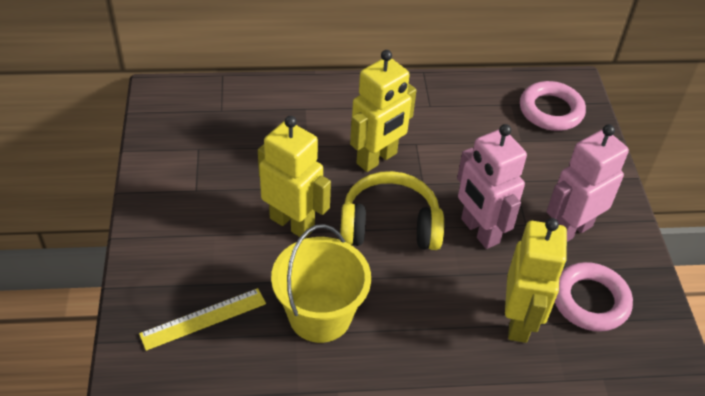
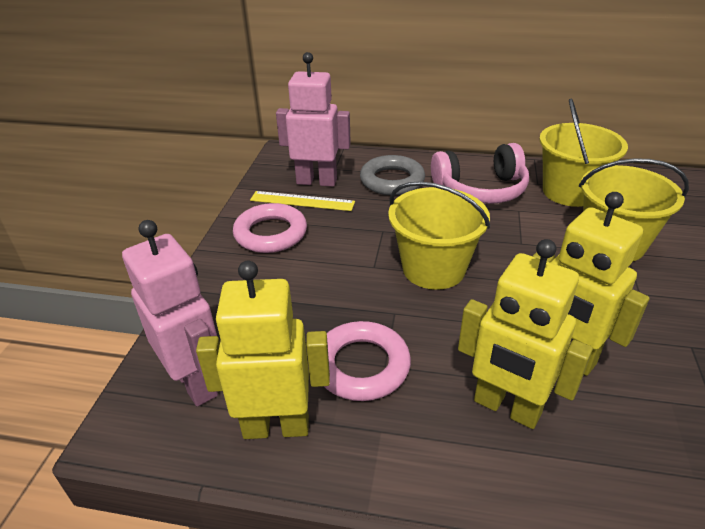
grey ring: 0 -> 1
pink headphones: 0 -> 1
yellow bucket: 1 -> 3
yellow headphones: 1 -> 0

